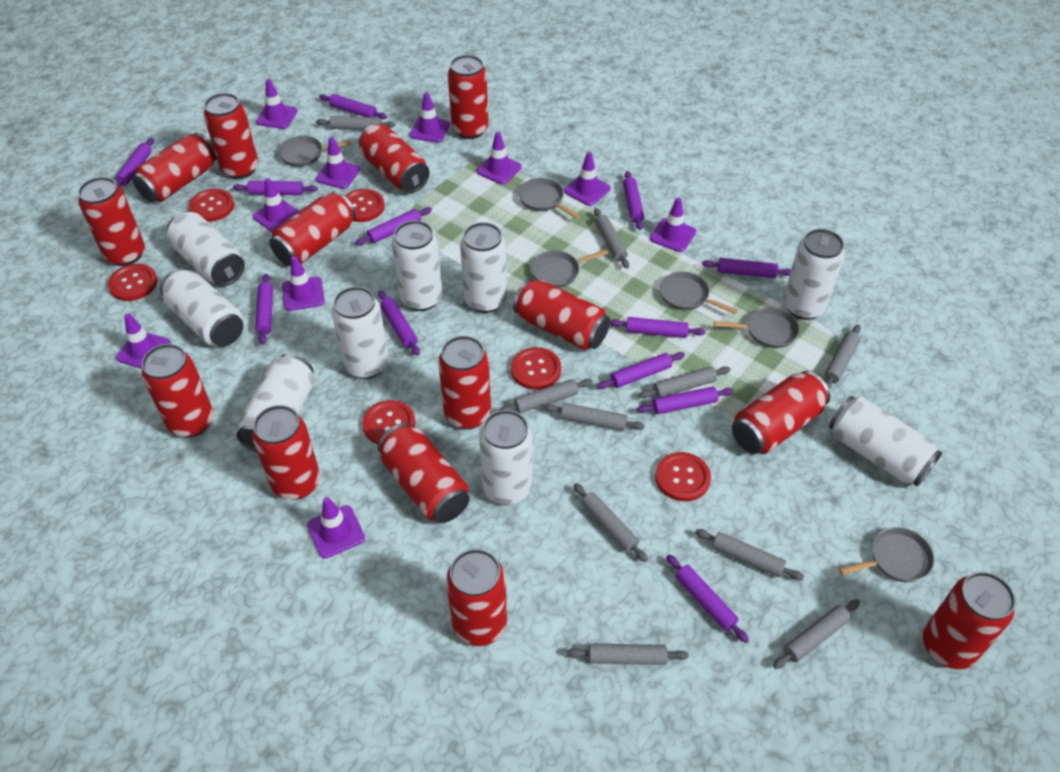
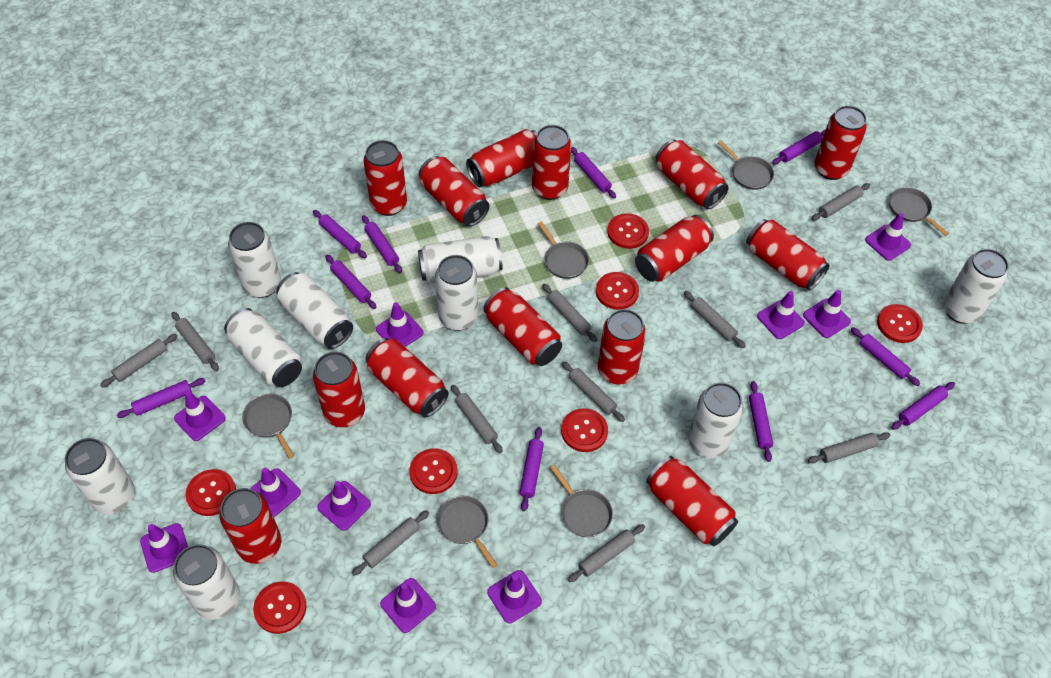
purple rolling pin: 12 -> 10
red button: 6 -> 7

